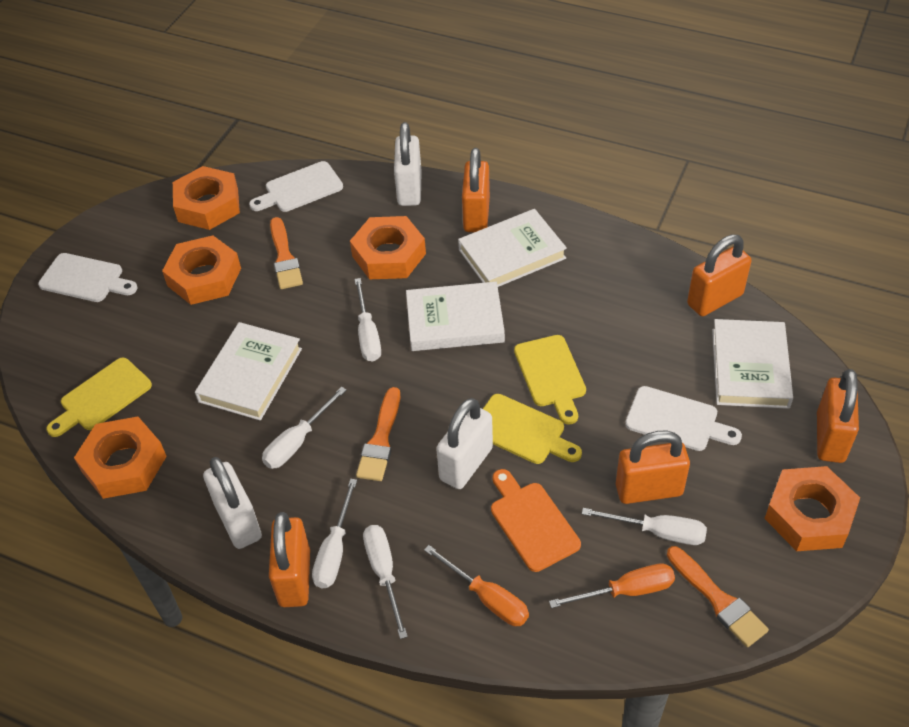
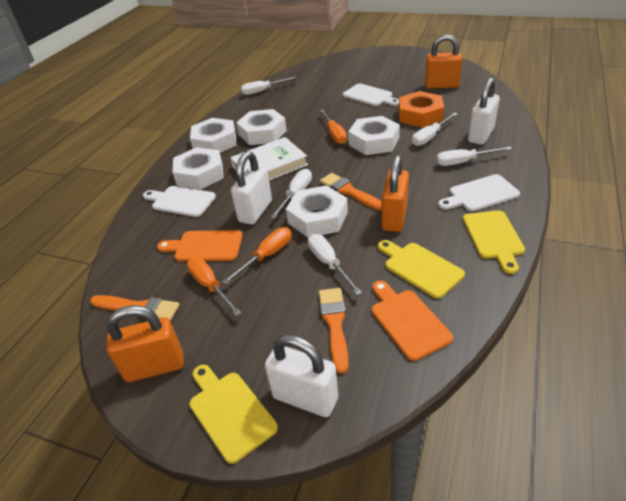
orange cutting board: 1 -> 2
orange nut: 5 -> 1
orange padlock: 5 -> 3
orange screwdriver: 2 -> 3
white book: 4 -> 1
white nut: 0 -> 5

